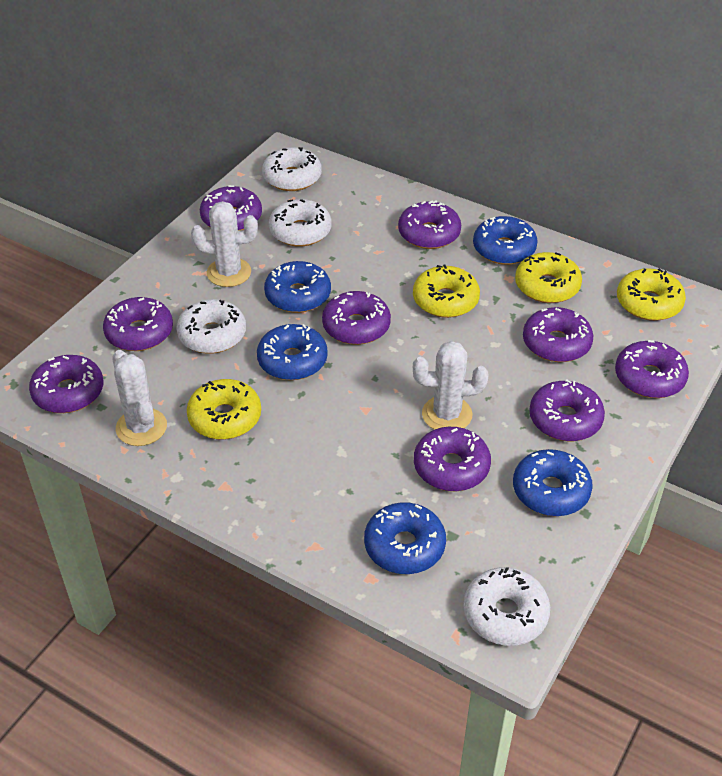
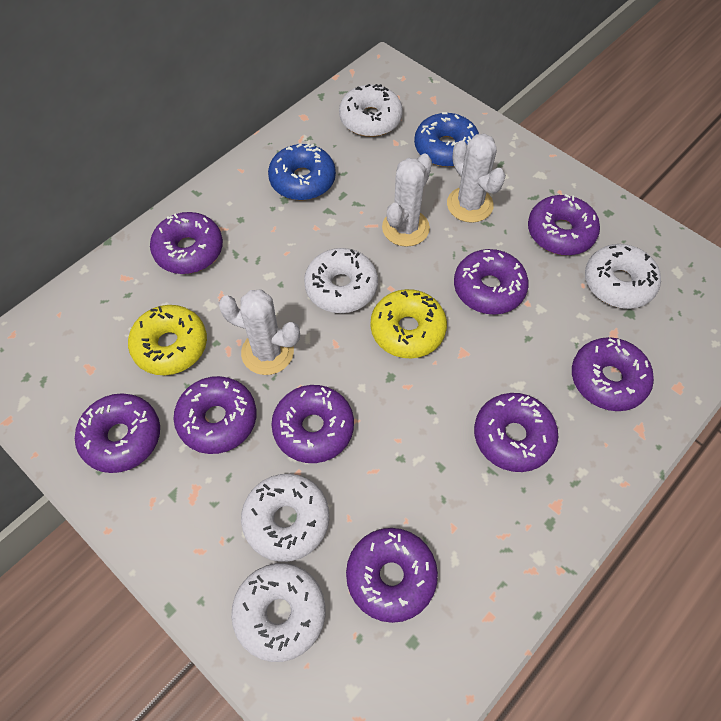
blue donut: 5 -> 2
white donut: 4 -> 5
yellow donut: 4 -> 2

